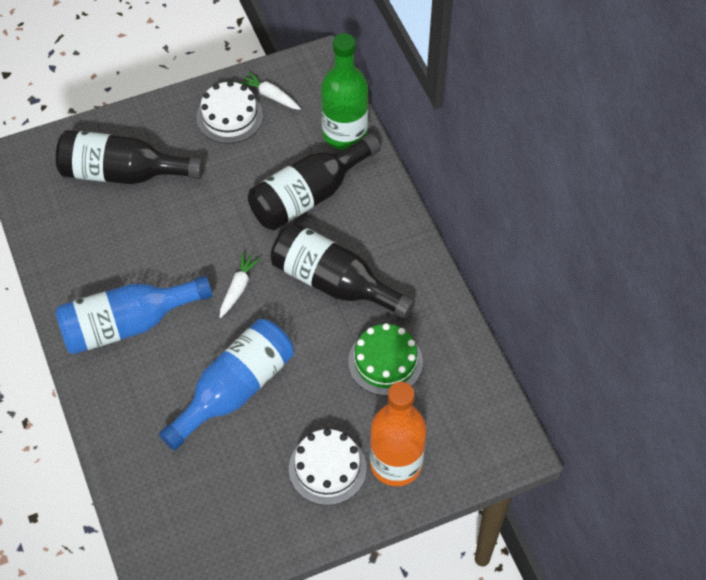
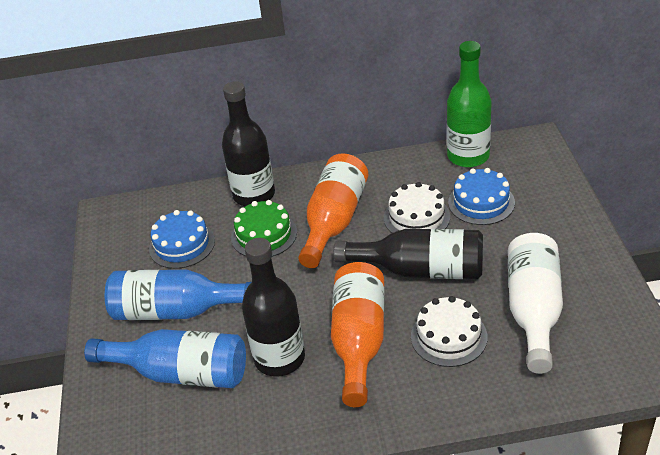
blue cake: 0 -> 2
orange bottle: 1 -> 2
white bottle: 0 -> 1
white carrot: 2 -> 0

